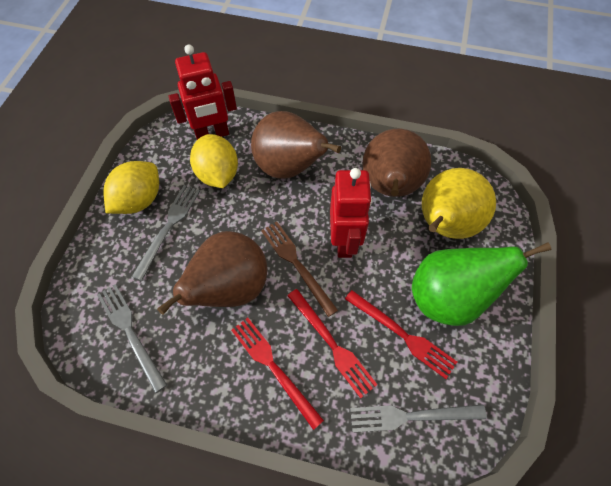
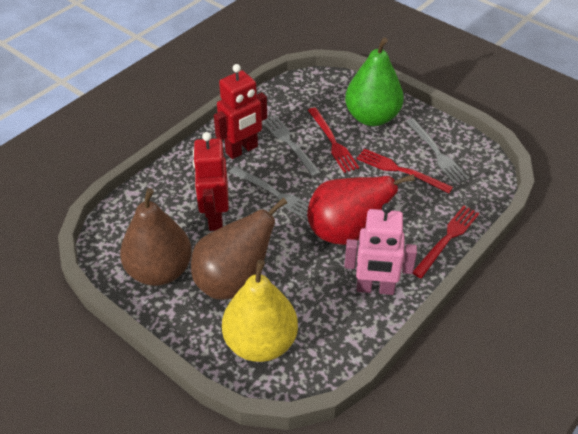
brown fork: 1 -> 0
brown pear: 3 -> 2
pink robot: 0 -> 1
red pear: 0 -> 1
yellow lemon: 2 -> 0

